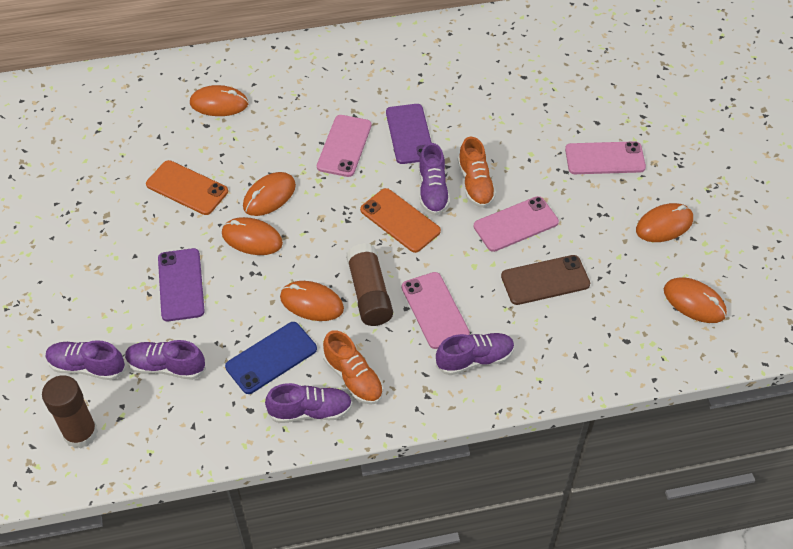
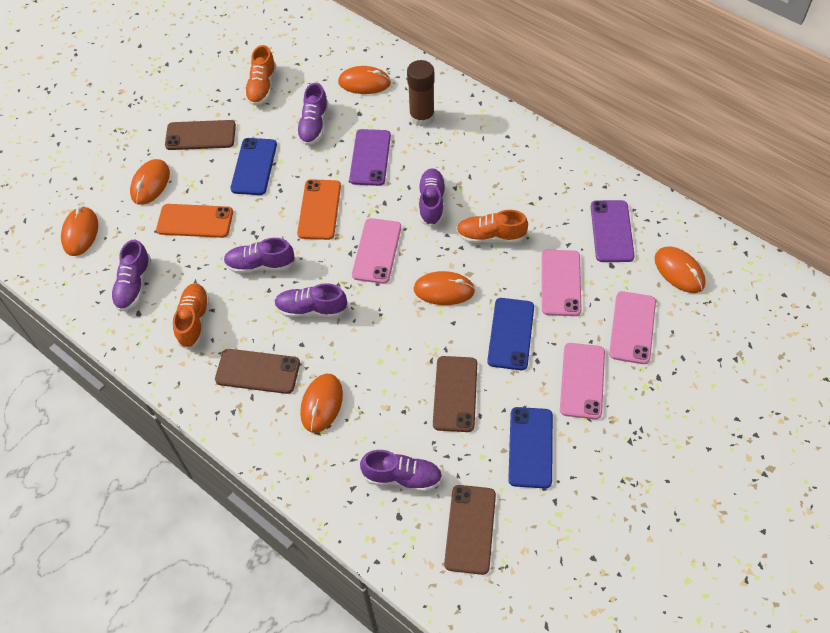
blue phone: 1 -> 3
brown glue stick: 2 -> 1
brown phone: 1 -> 4
orange shoe: 2 -> 3
purple shoe: 5 -> 6

